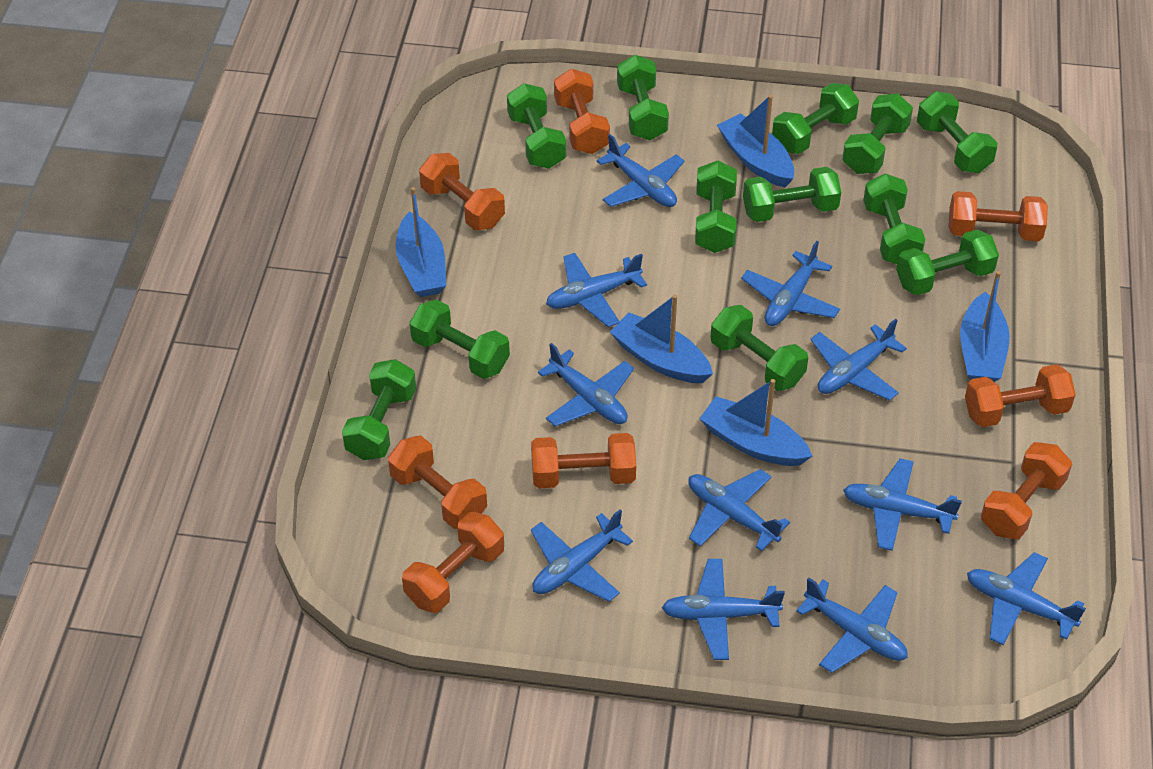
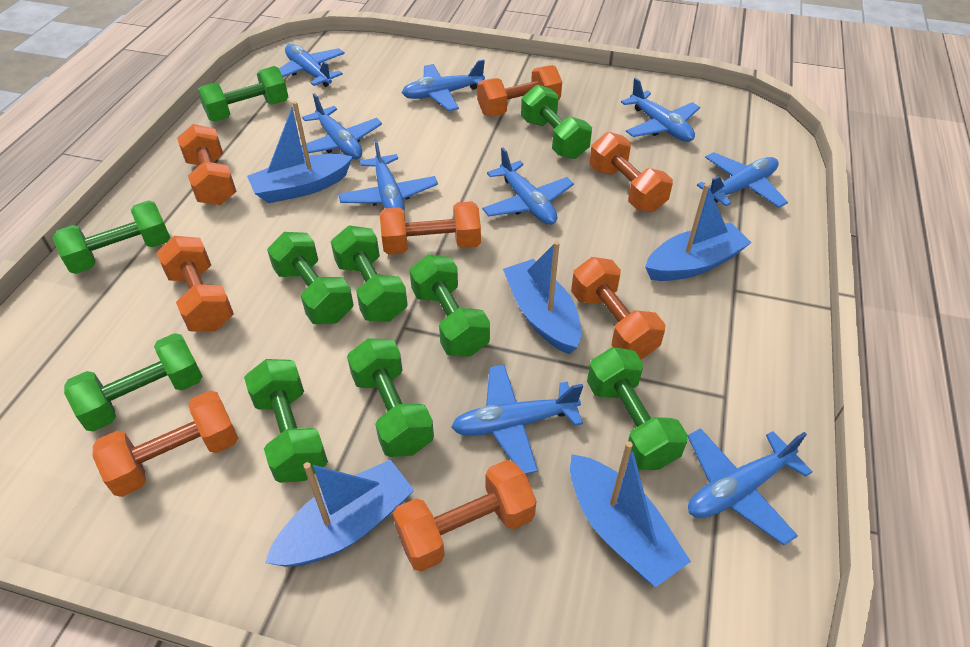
blue plane: 11 -> 9
green dumbbell: 12 -> 10

